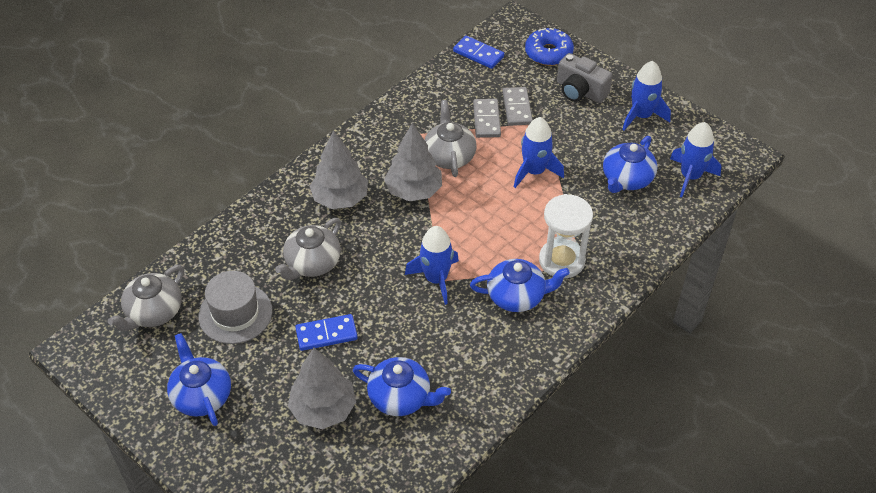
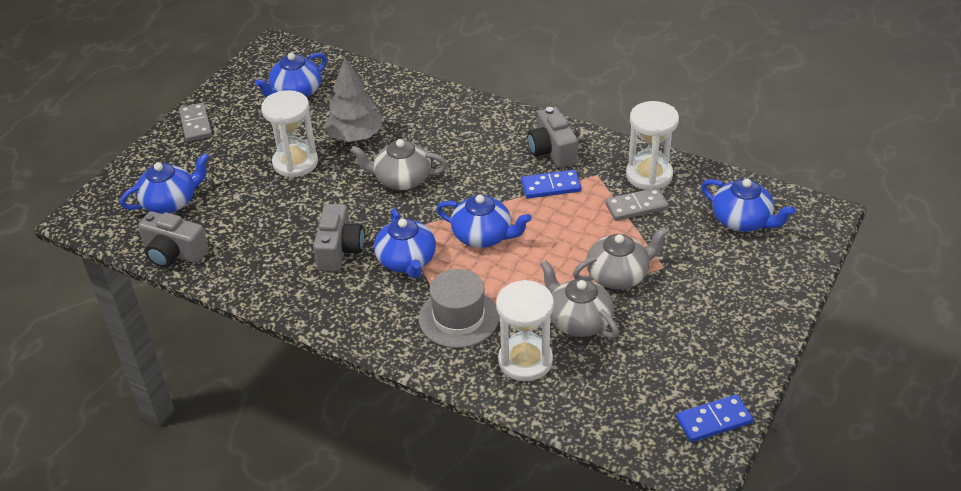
blue donut: 1 -> 0
blue rocket: 4 -> 0
blue teapot: 4 -> 5
grey camera: 1 -> 3
grey tree: 3 -> 1
white hourglass: 1 -> 3

